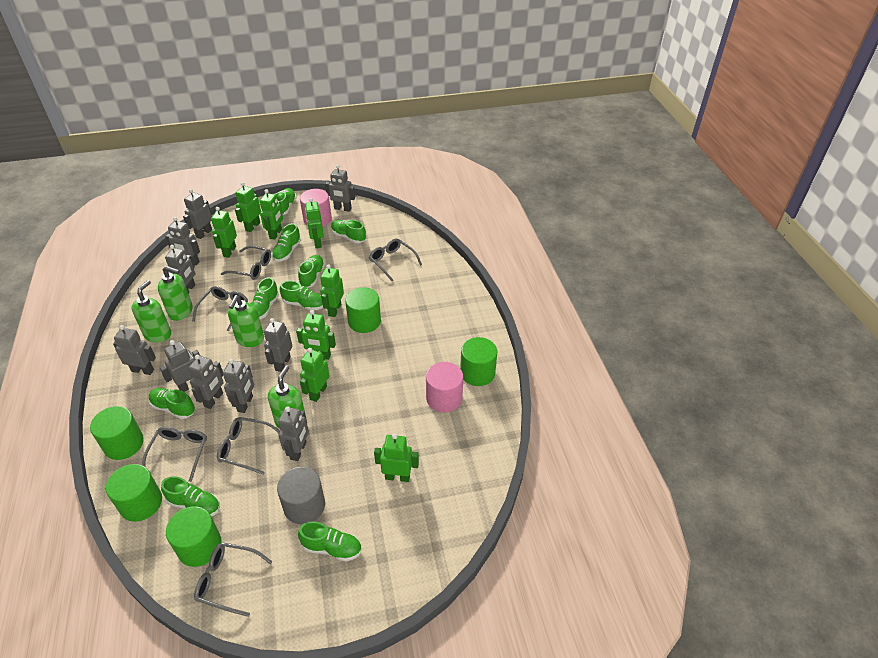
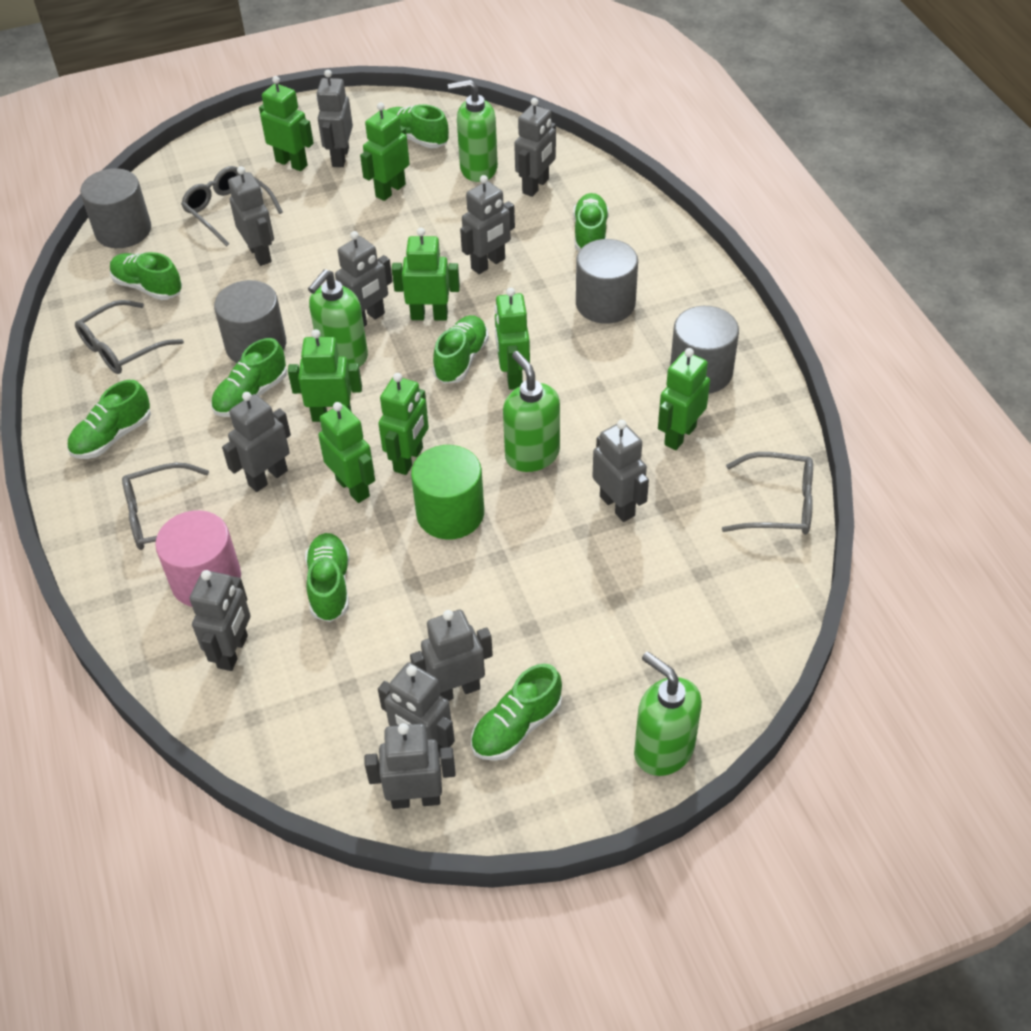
green cylinder: 5 -> 1
green shoe: 9 -> 8
grey cylinder: 1 -> 4
grey glasses: 6 -> 4
grey robot: 10 -> 11
pink cylinder: 2 -> 1

